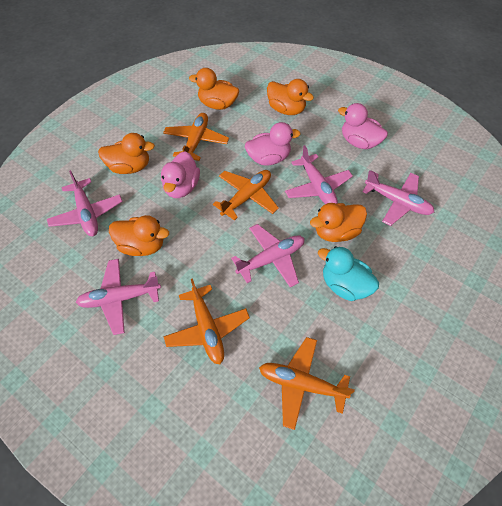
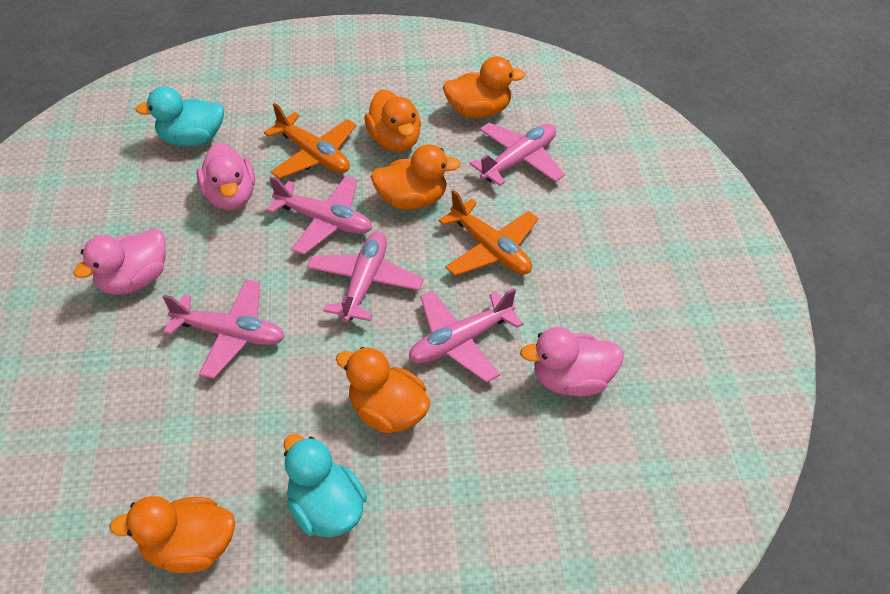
orange plane: 4 -> 2
turquoise duck: 1 -> 2

